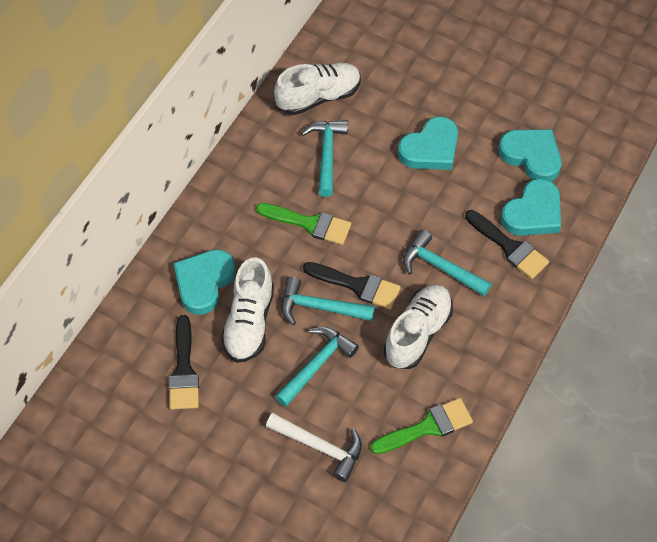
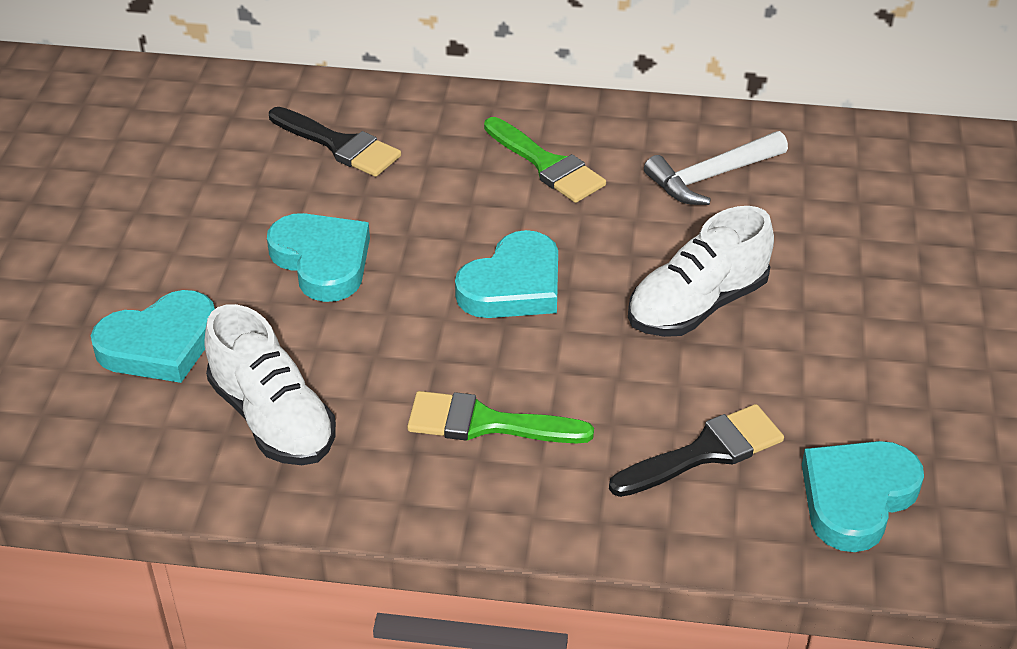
black brush: 3 -> 2
turquoise hammer: 4 -> 0
white shoe: 3 -> 2

